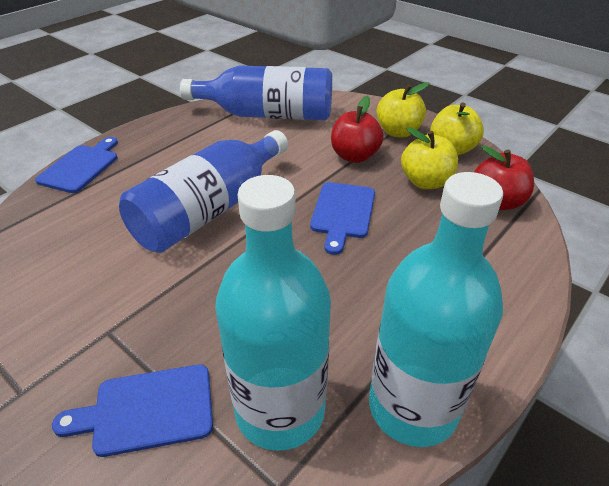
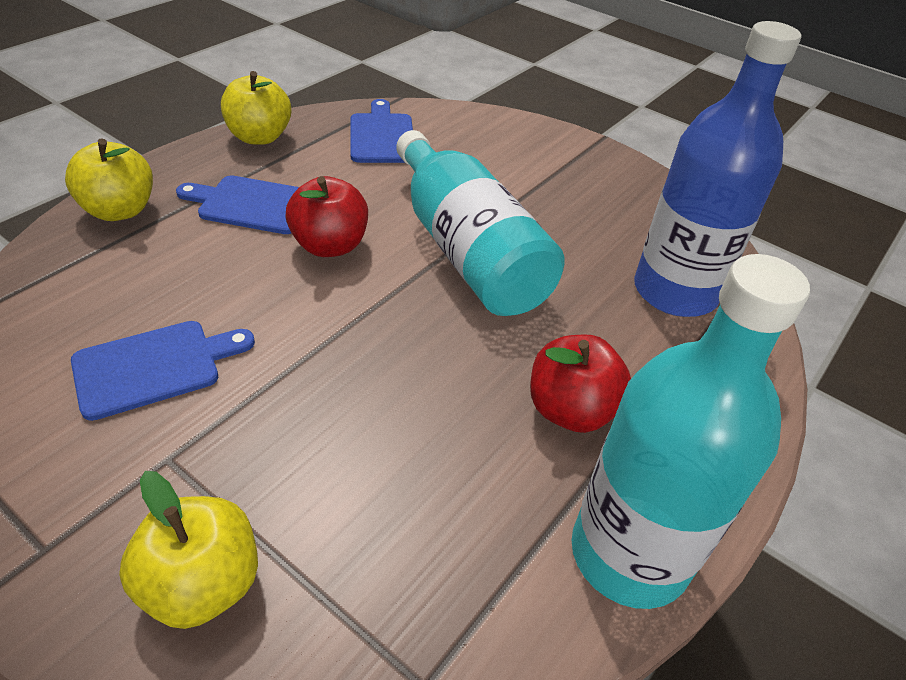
blue bottle: 2 -> 1

